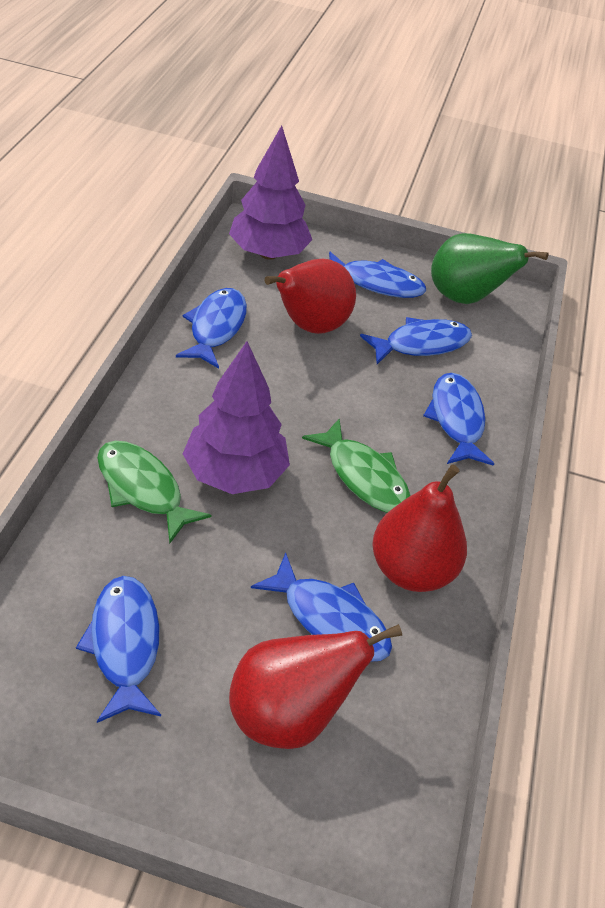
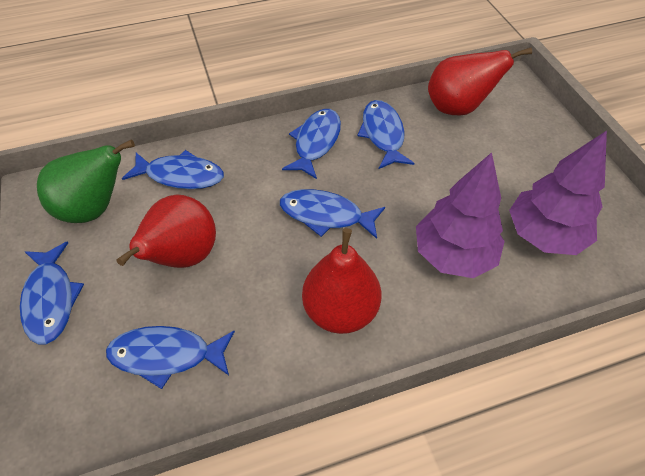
green fish: 2 -> 0

